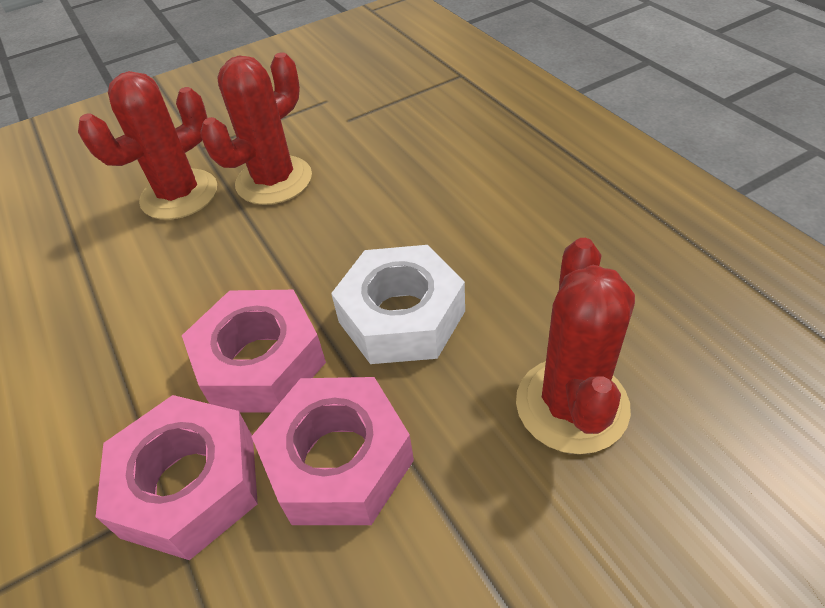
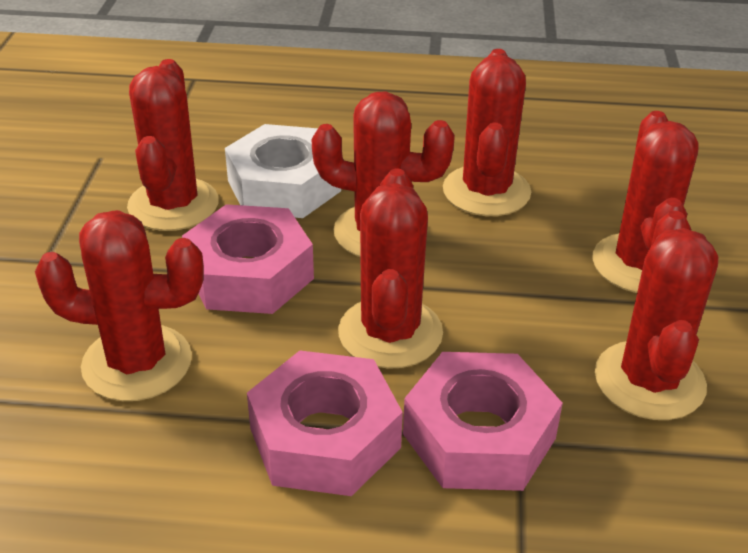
red cactus: 3 -> 7

